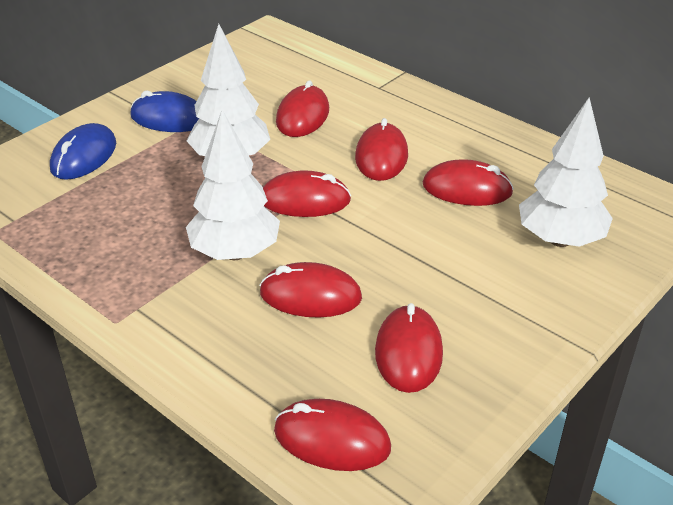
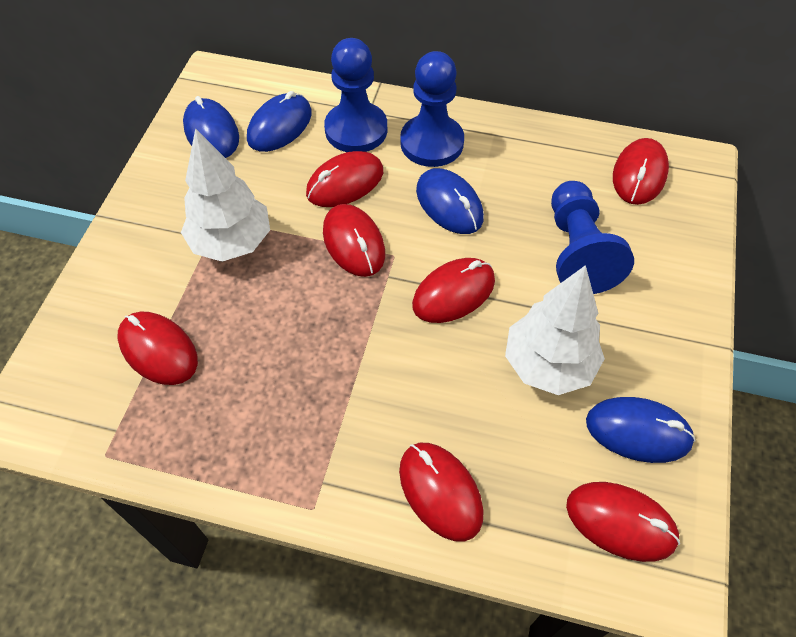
blue mouse: 2 -> 4
blue pawn: 0 -> 3
white tree: 3 -> 2

